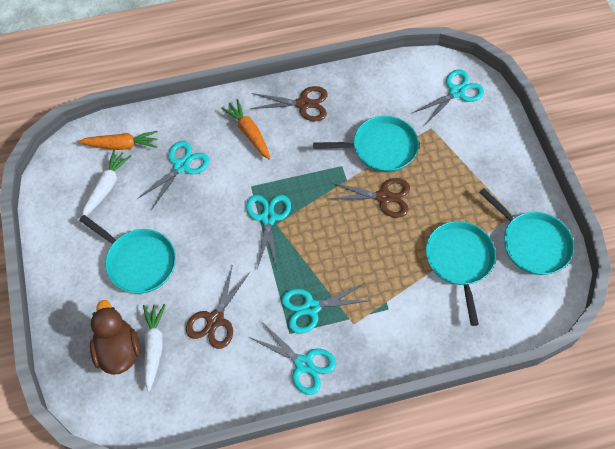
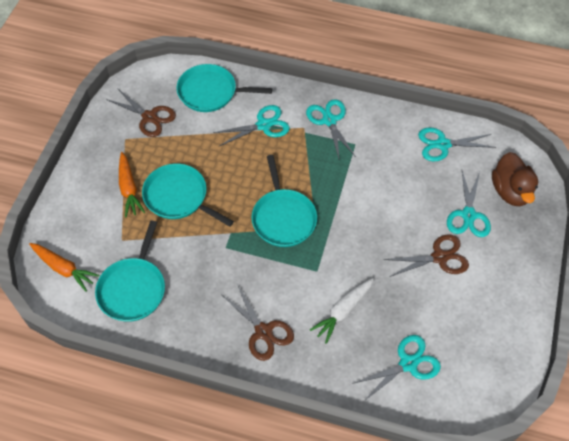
white carrot: 2 -> 1

